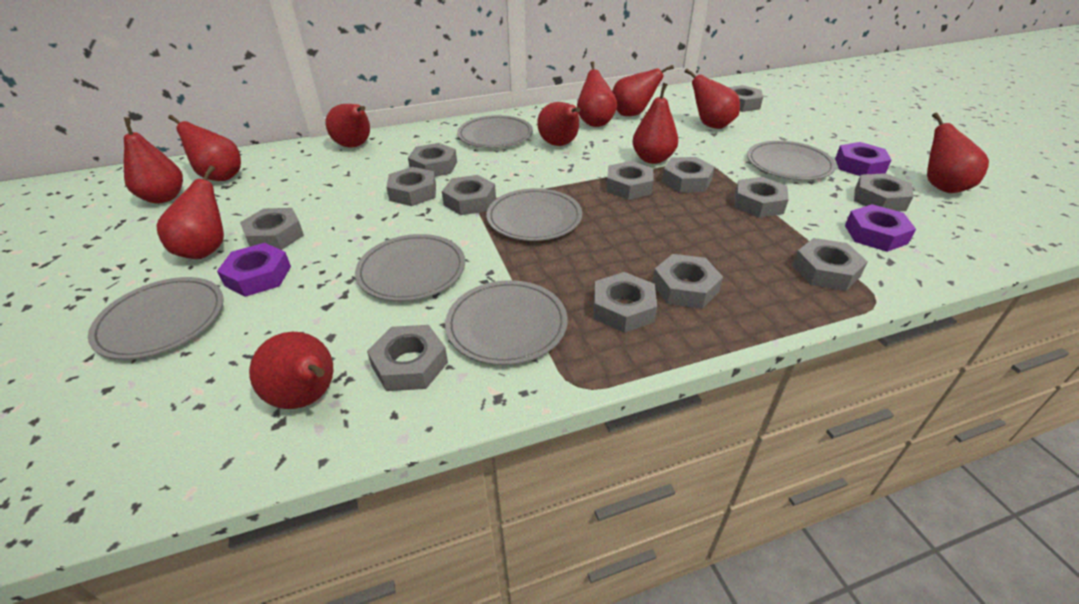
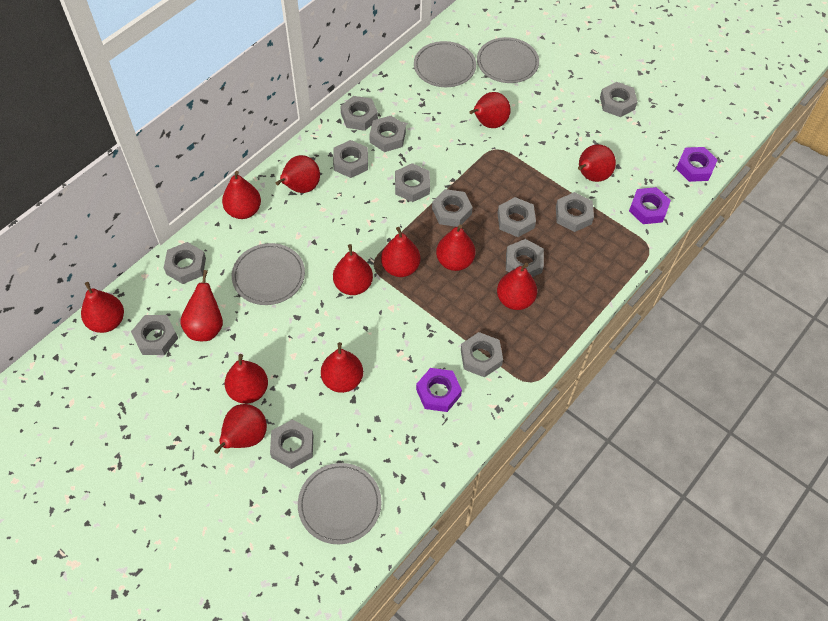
grey plate: 6 -> 4
red pear: 11 -> 13

